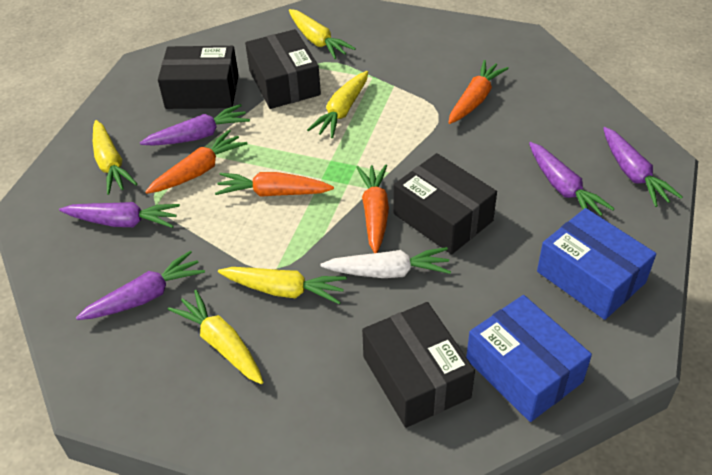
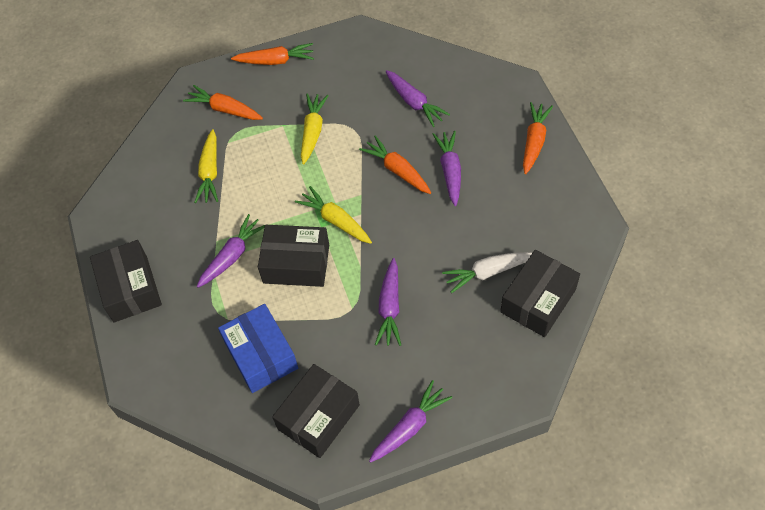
blue box: 2 -> 1
yellow carrot: 5 -> 3

